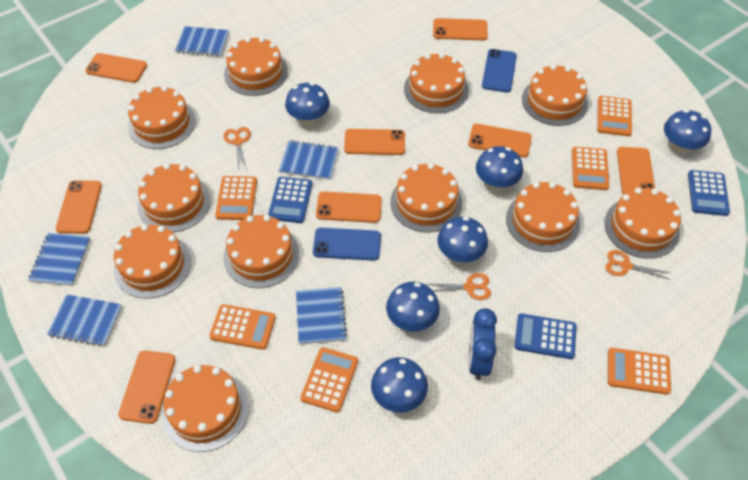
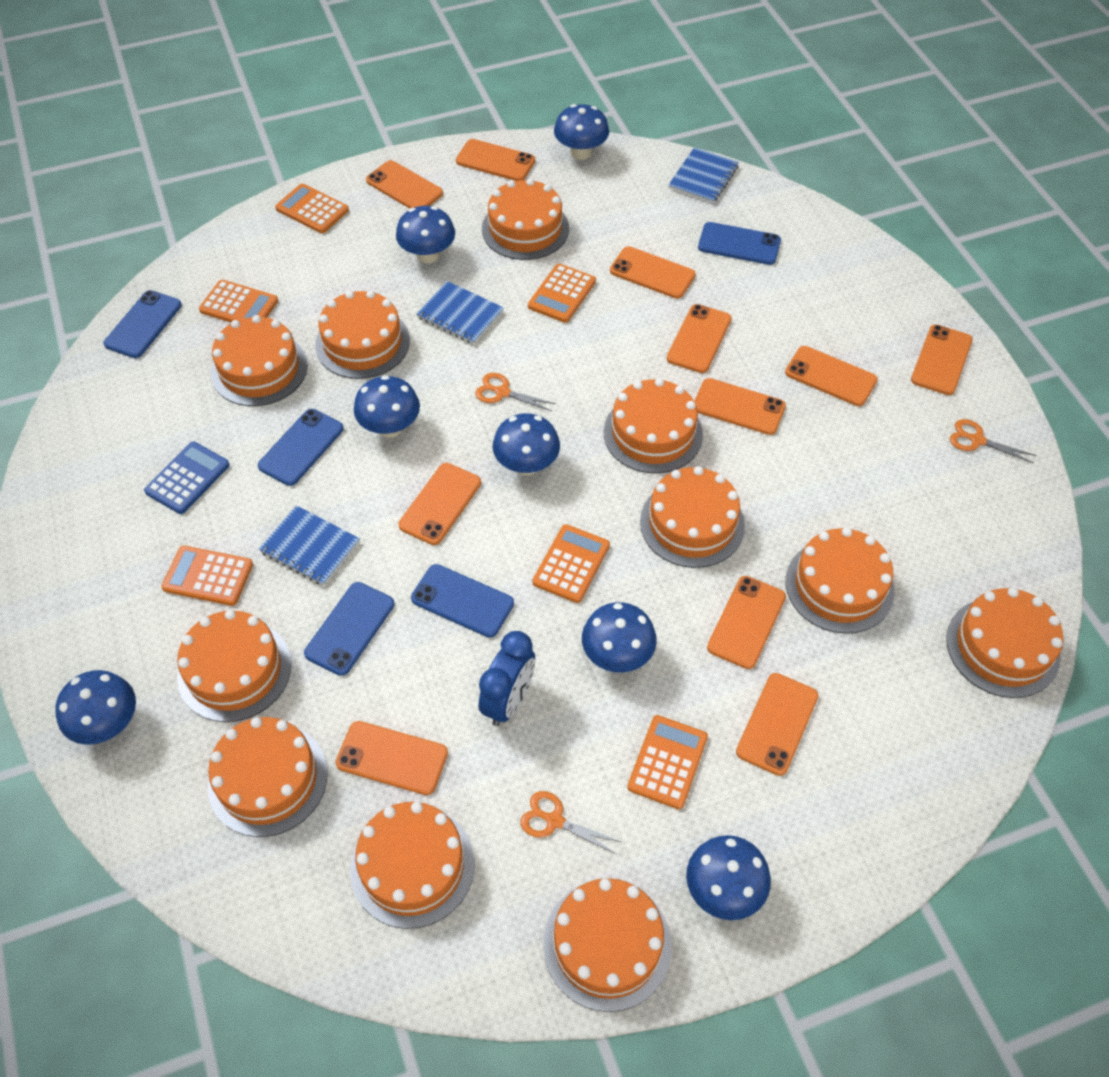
blue calculator: 3 -> 1
blue mushroom: 6 -> 7
blue notebook: 5 -> 3
blue phone: 2 -> 5
orange phone: 8 -> 11

